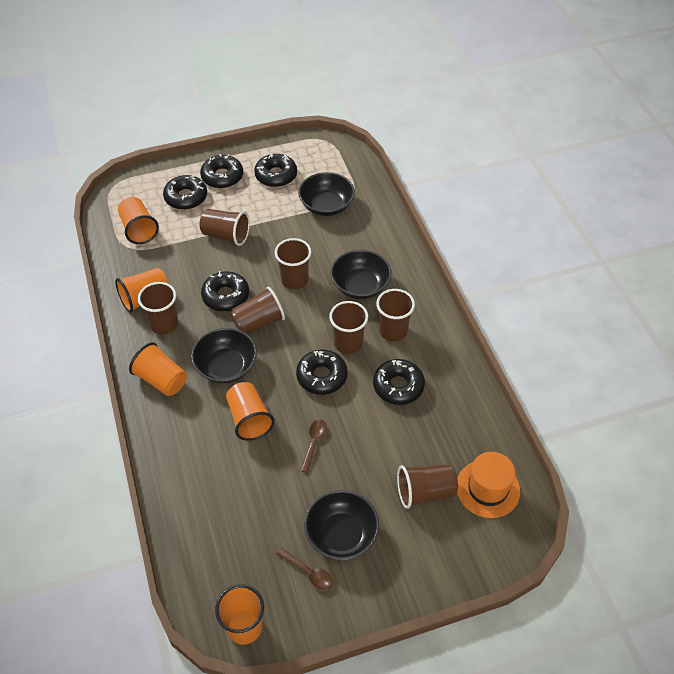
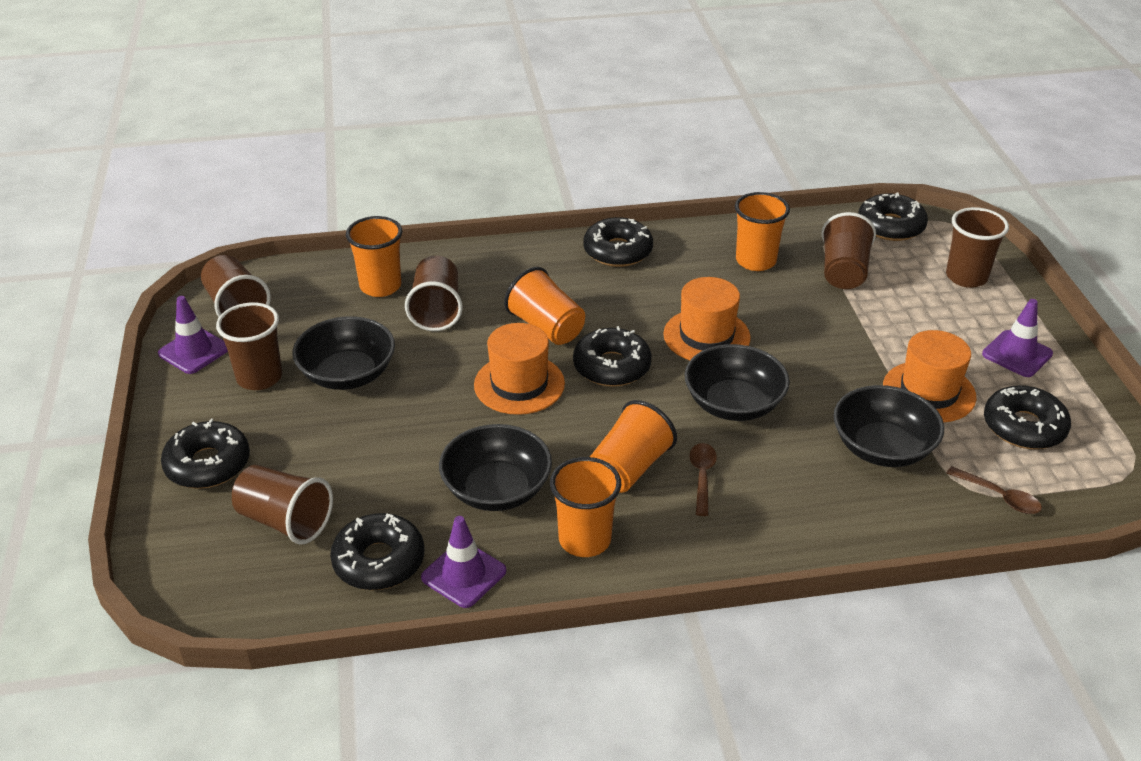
brown cup: 7 -> 6
orange hat: 1 -> 3
purple traffic cone: 0 -> 3

